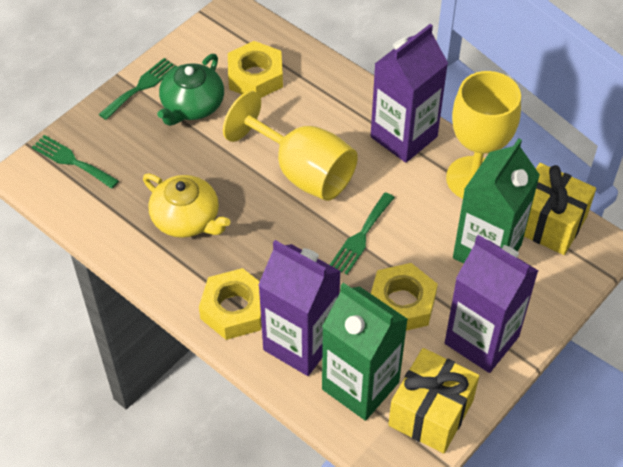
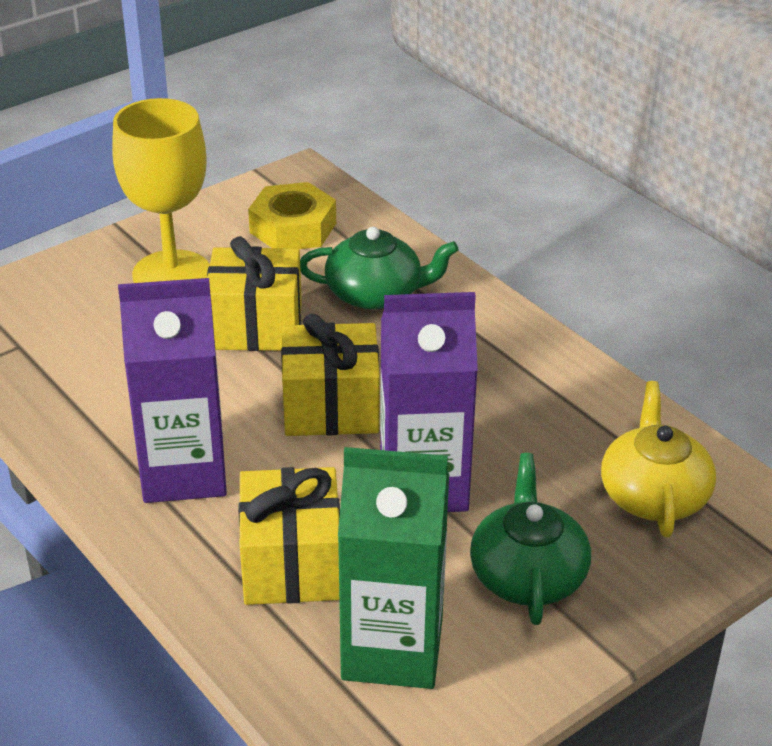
green carton: 2 -> 1
green fork: 3 -> 0
green teapot: 1 -> 2
purple carton: 3 -> 2
yellow gift: 2 -> 3
yellow goblet: 2 -> 1
yellow nut: 3 -> 1

